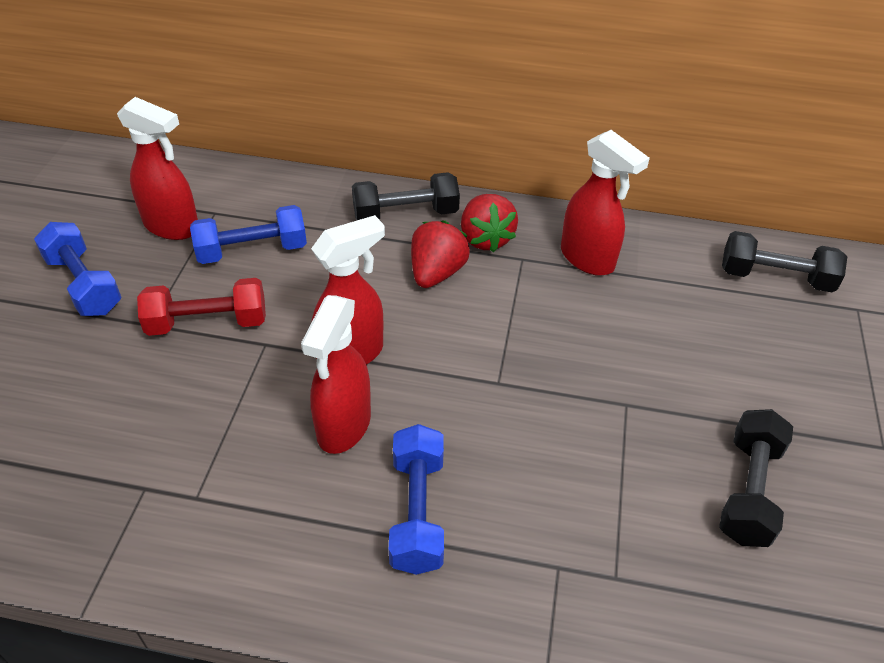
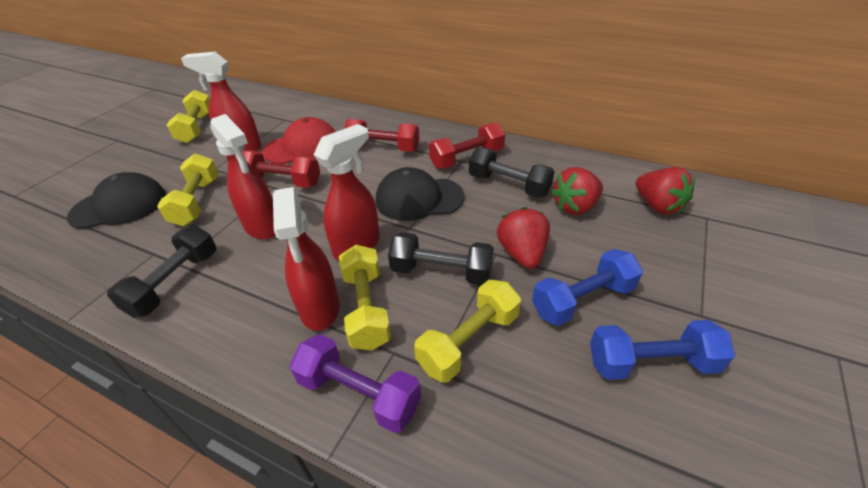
black cap: 0 -> 2
blue dumbbell: 3 -> 2
purple dumbbell: 0 -> 1
red cap: 0 -> 1
red dumbbell: 1 -> 3
red strawberry: 2 -> 3
yellow dumbbell: 0 -> 4

